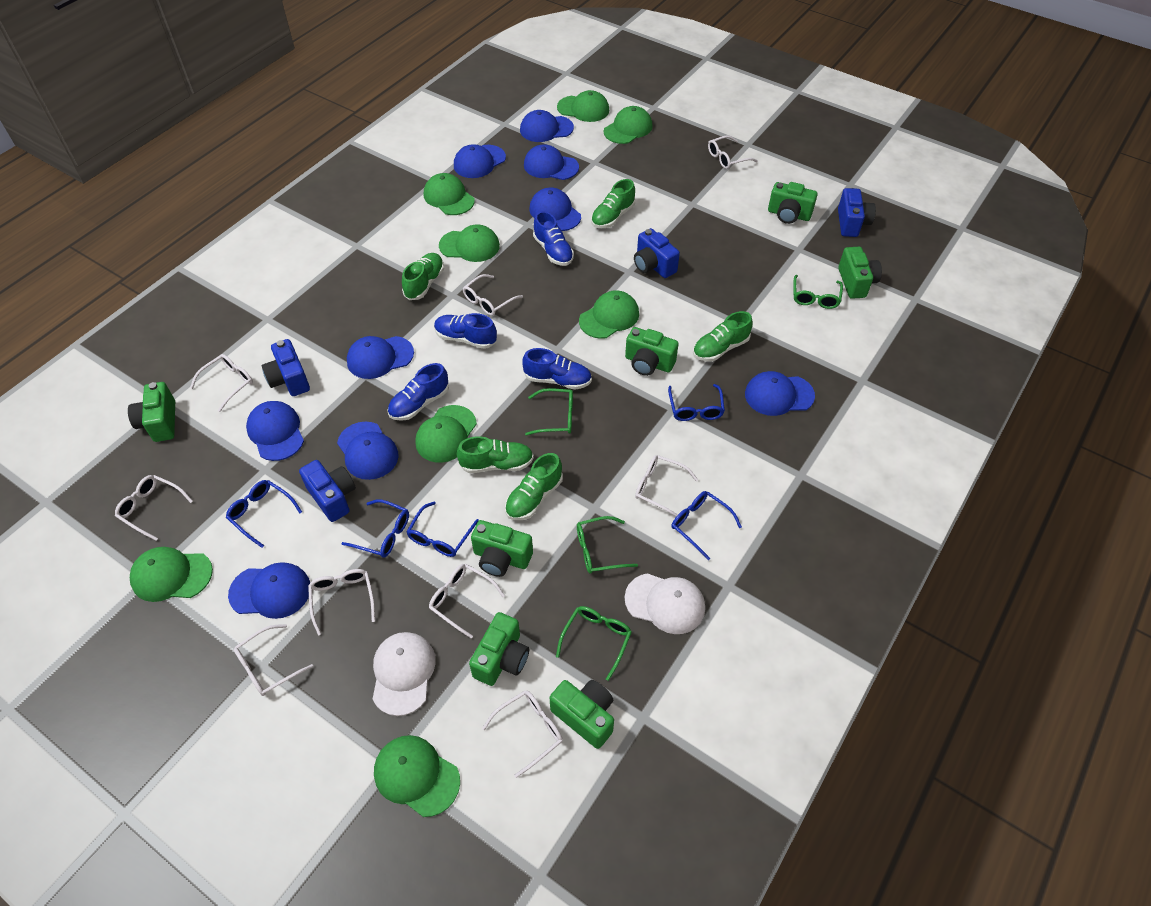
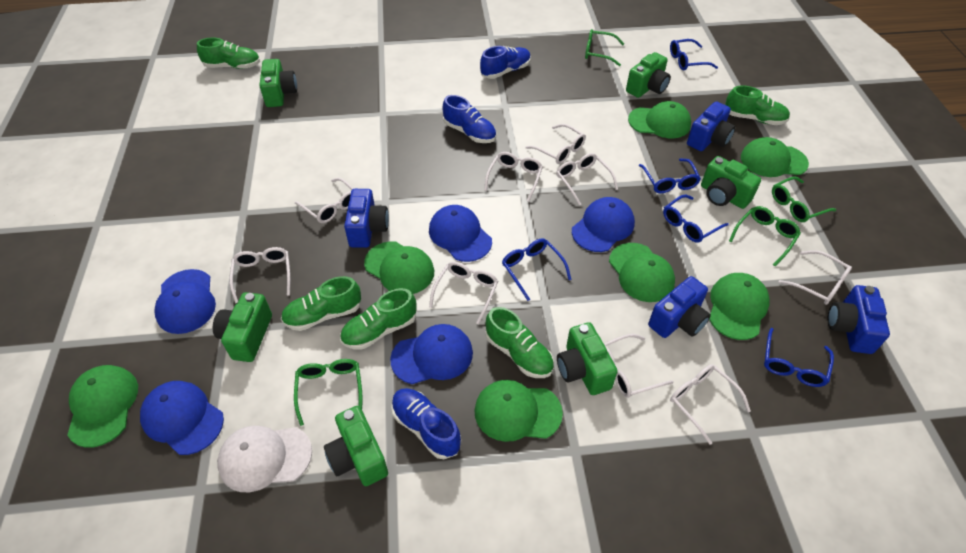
blue cap: 9 -> 5
blue shoe: 4 -> 3
green camera: 7 -> 6
green cap: 8 -> 7
white cap: 2 -> 1

